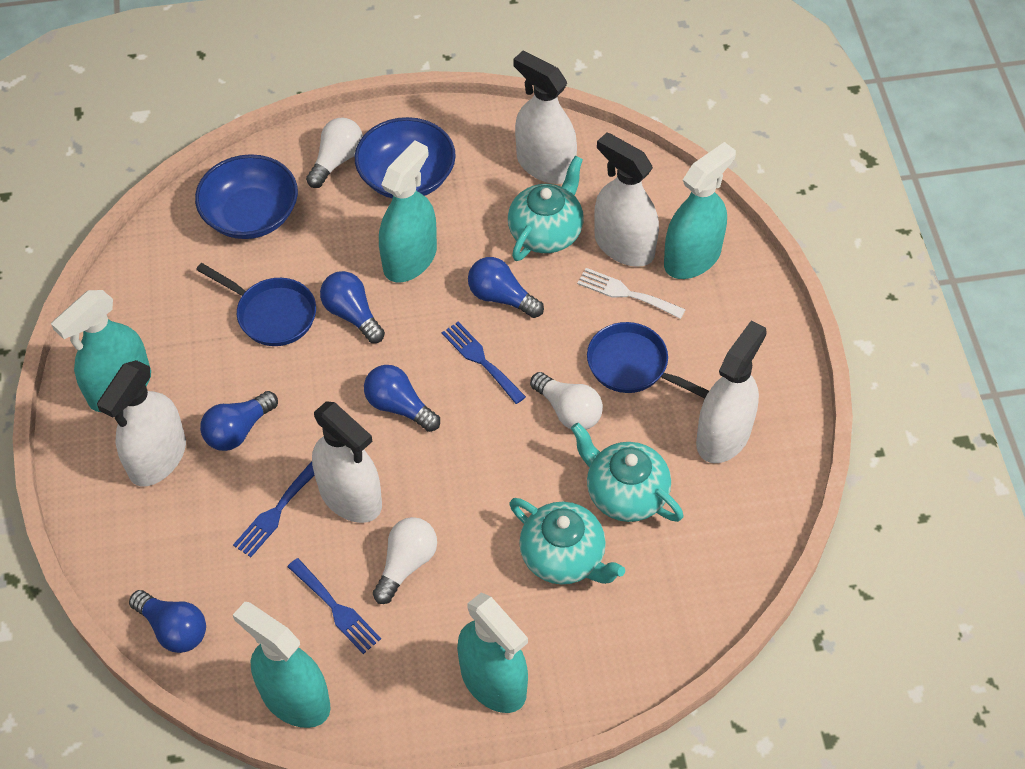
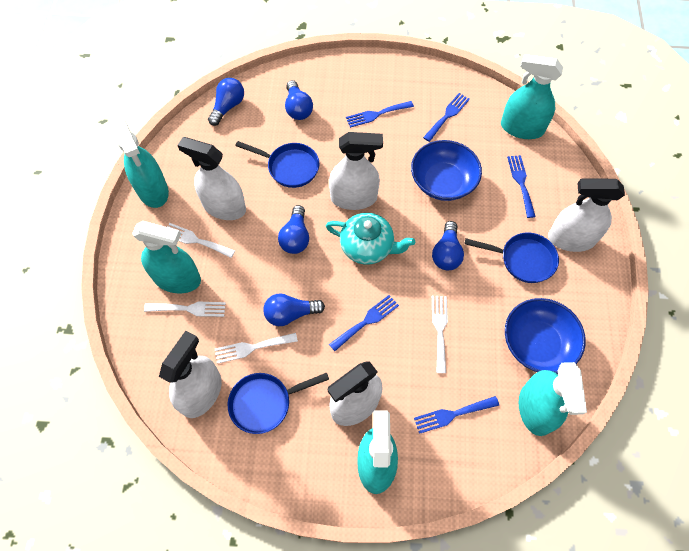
blue fork: 3 -> 5
blue pan: 2 -> 3
turquoise teapot: 3 -> 1
white fork: 1 -> 4
white light bulb: 3 -> 0

